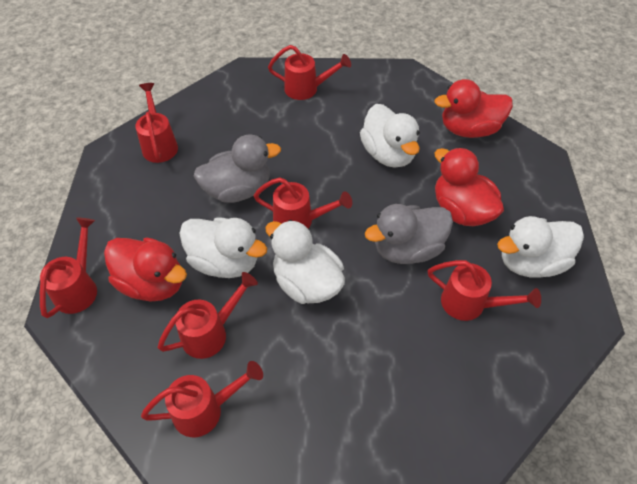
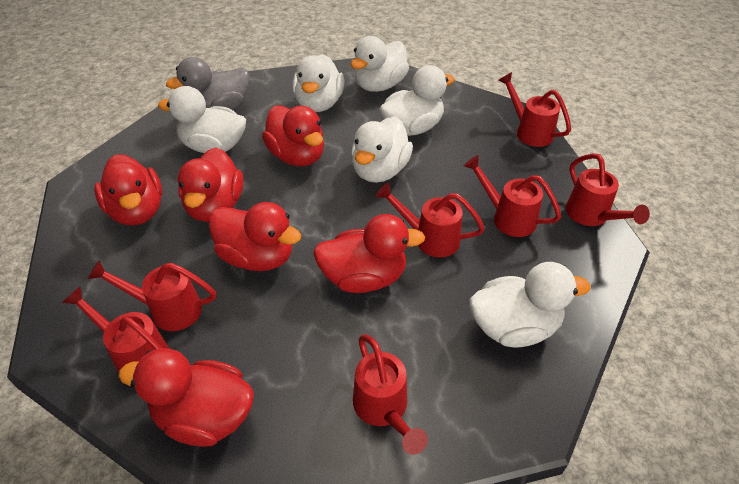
grey duck: 2 -> 1
red duck: 3 -> 6
white duck: 4 -> 6

